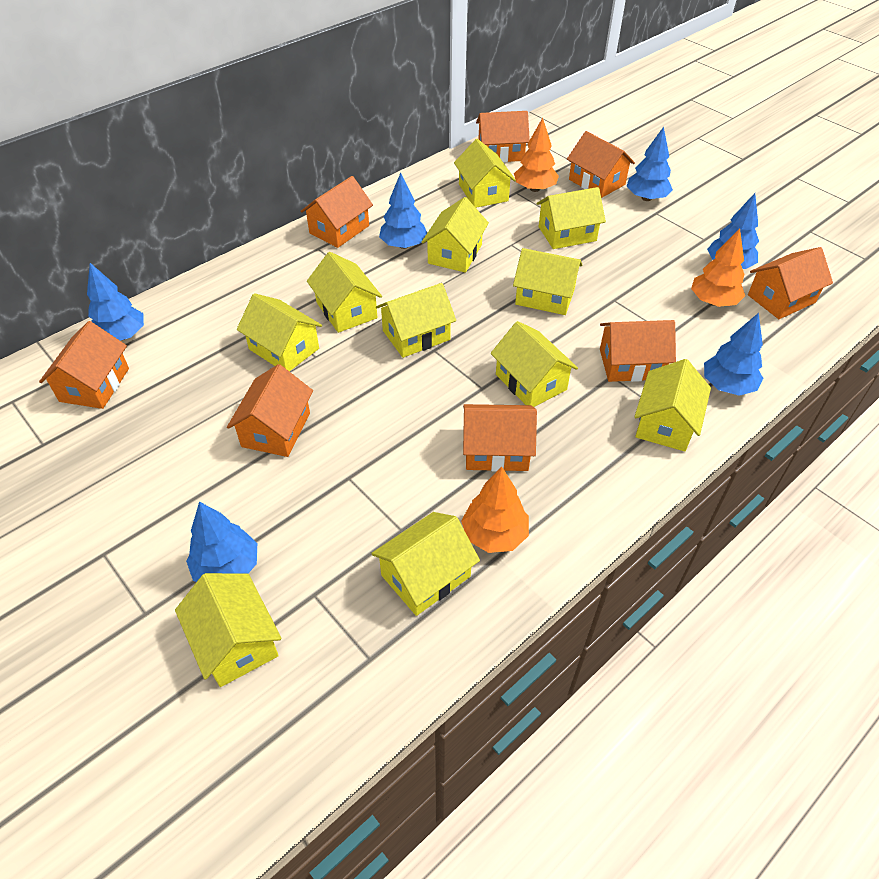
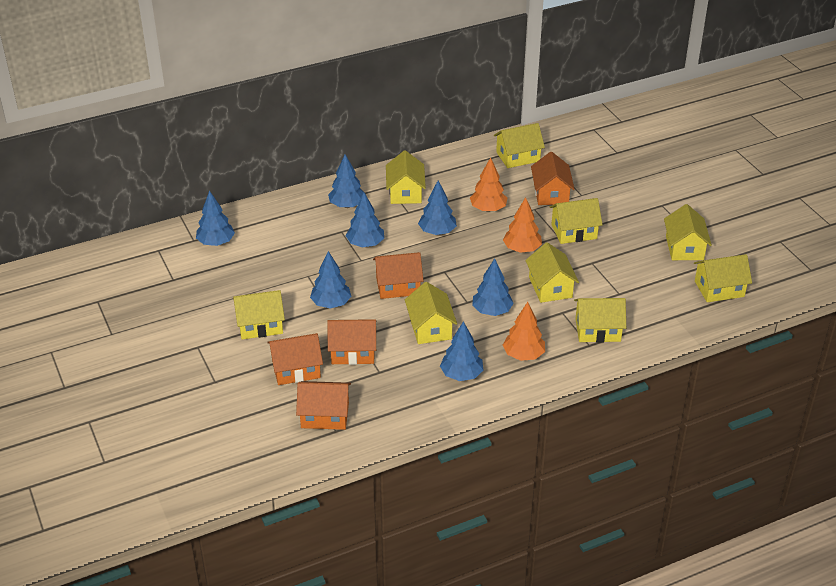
blue tree: 6 -> 7
orange house: 8 -> 5
yellow house: 11 -> 9

